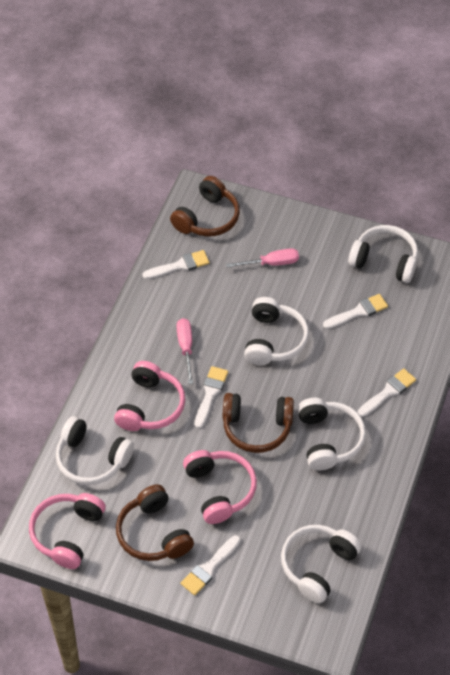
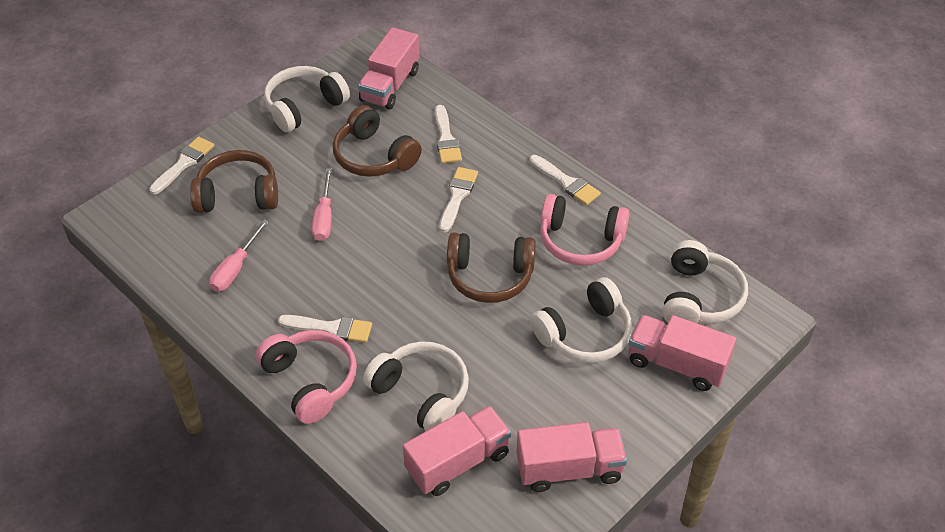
pink headphones: 3 -> 2
pink truck: 0 -> 4
white headphones: 5 -> 4

